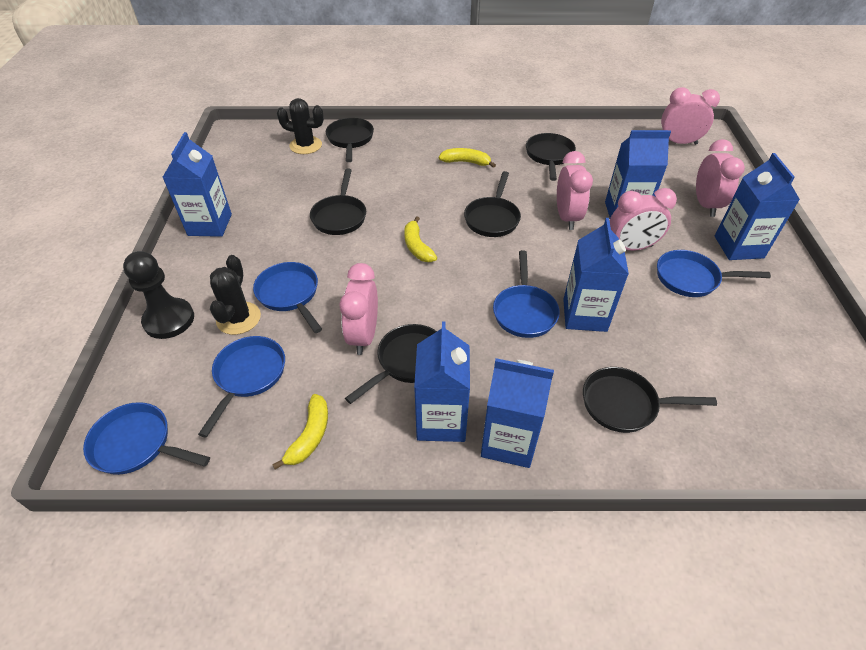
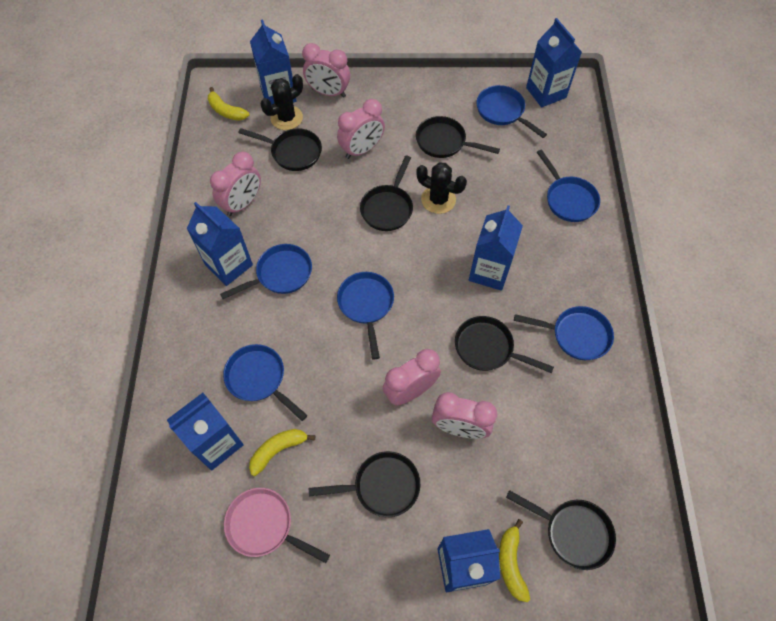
black pawn: 1 -> 0
blue pan: 5 -> 6
pink pan: 0 -> 1

